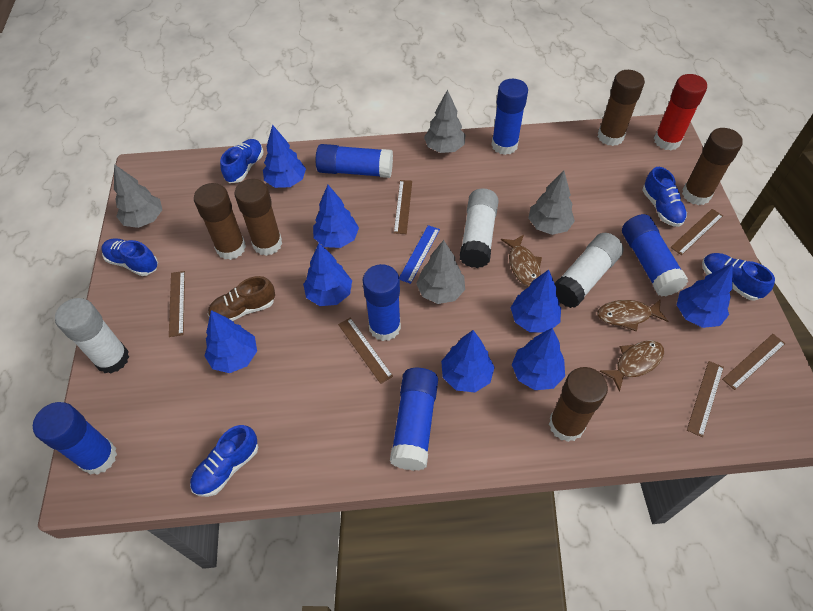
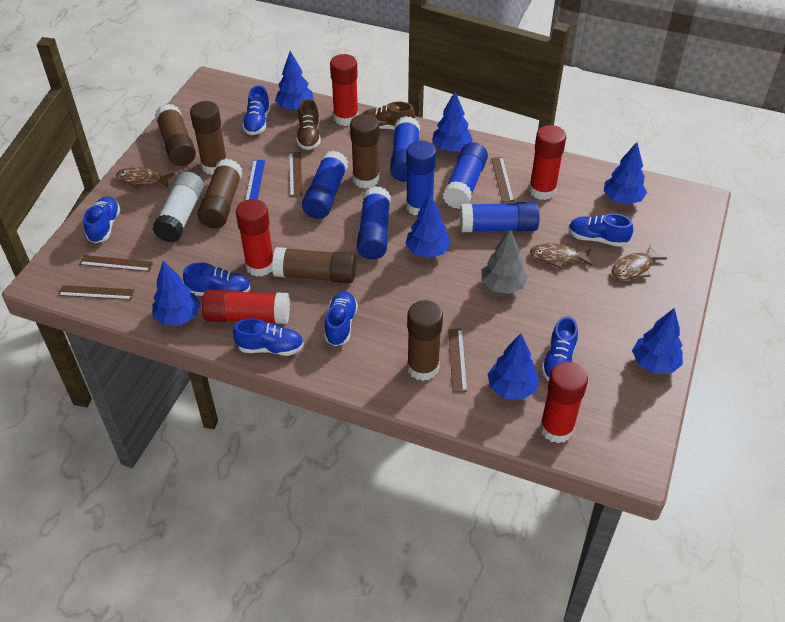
blue shoe: 5 -> 7
blue tree: 8 -> 7
brown glue stick: 5 -> 6
brown ruler: 6 -> 5
brown shoe: 1 -> 2
grey tree: 4 -> 1
red glue stick: 1 -> 5
white glue stick: 3 -> 1

